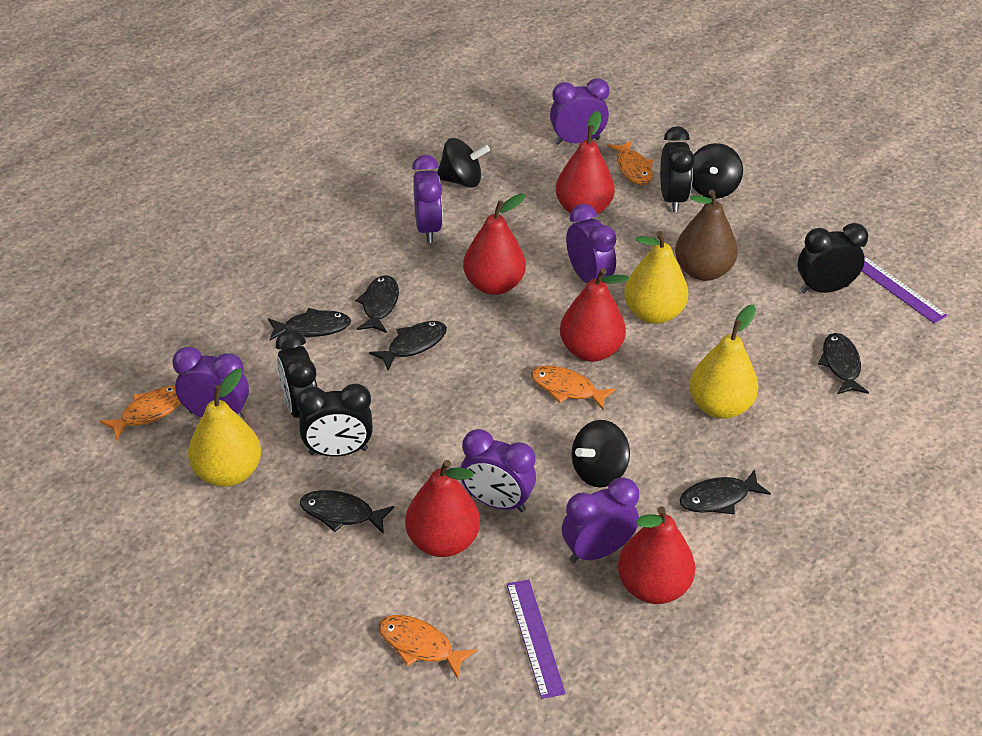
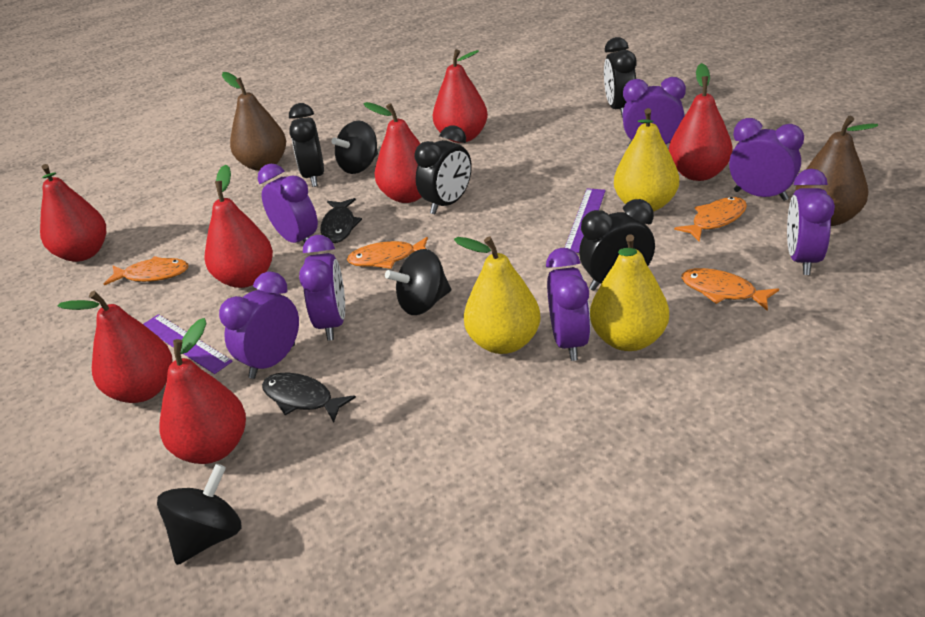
black fish: 6 -> 2
brown pear: 1 -> 2
purple clock: 6 -> 7
red pear: 5 -> 7

